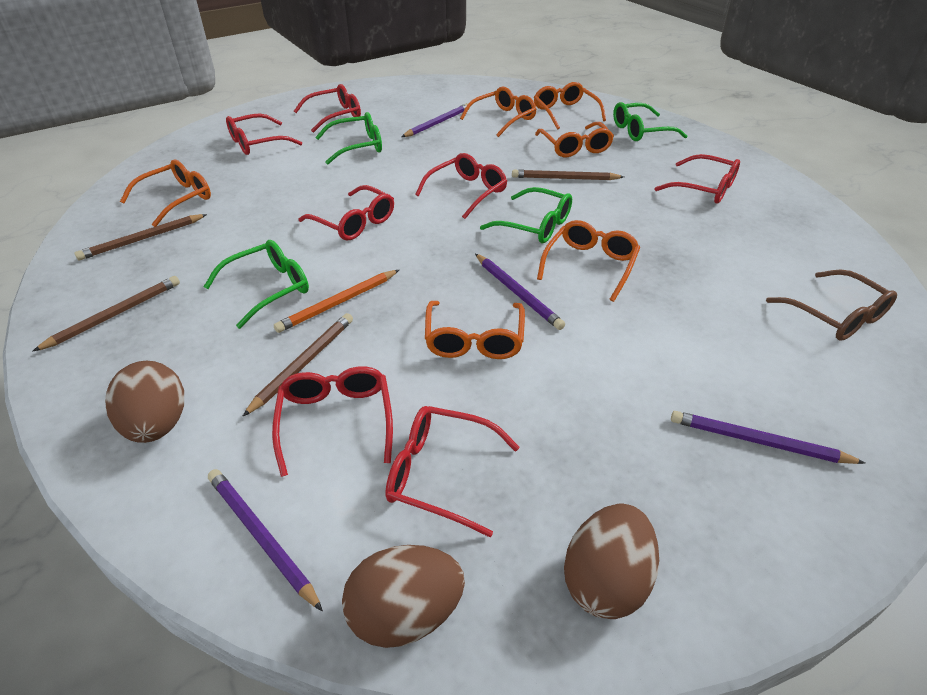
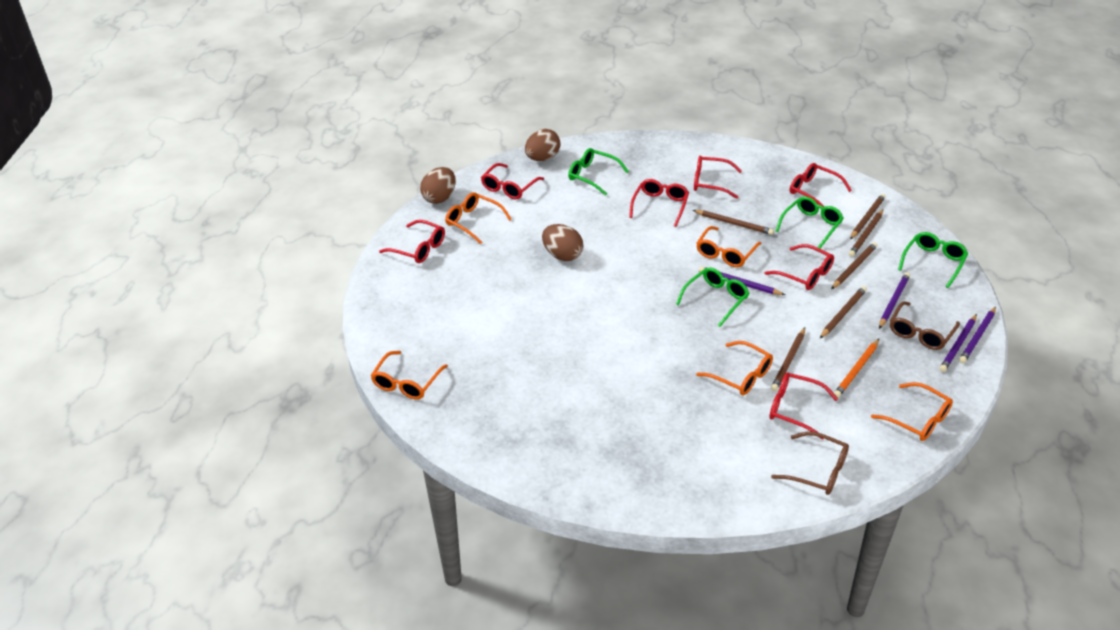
brown glasses: 1 -> 2
brown pencil: 4 -> 6
orange glasses: 6 -> 5

